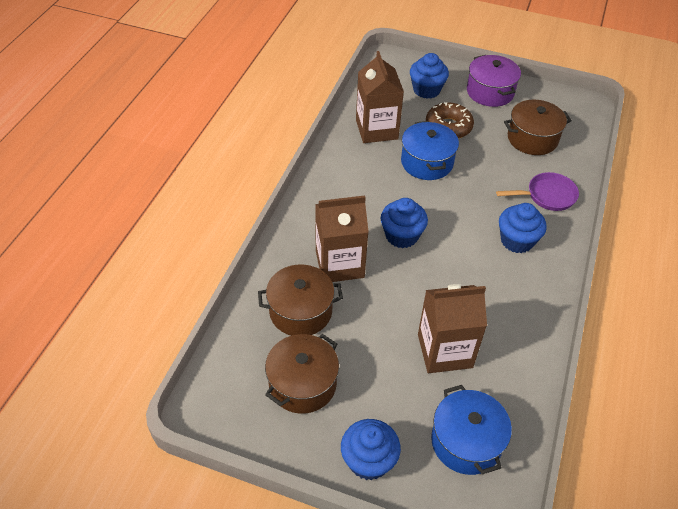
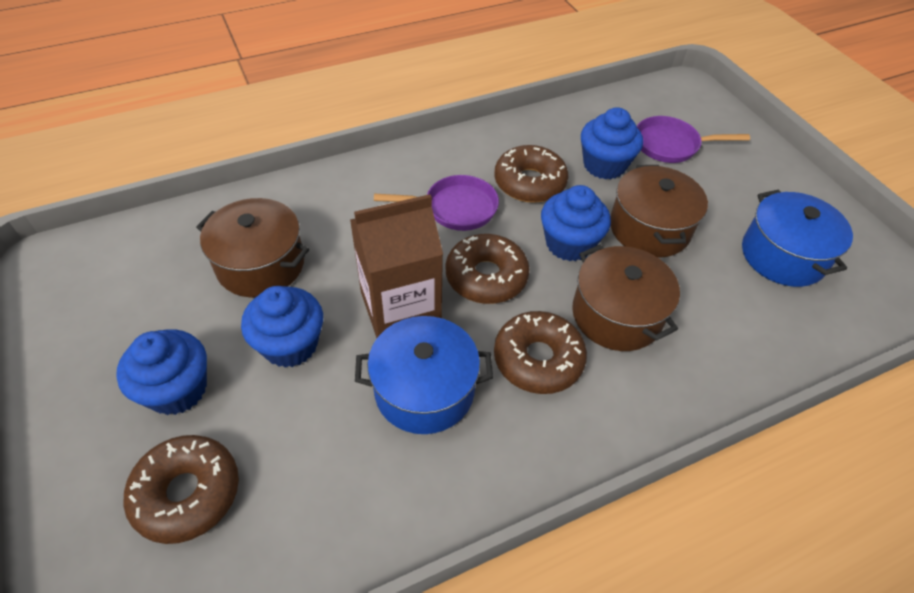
brown carton: 3 -> 1
brown donut: 1 -> 4
purple pan: 1 -> 2
purple pot: 1 -> 0

